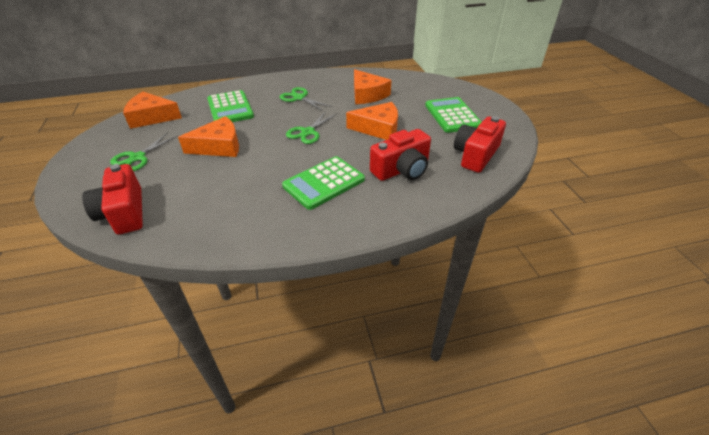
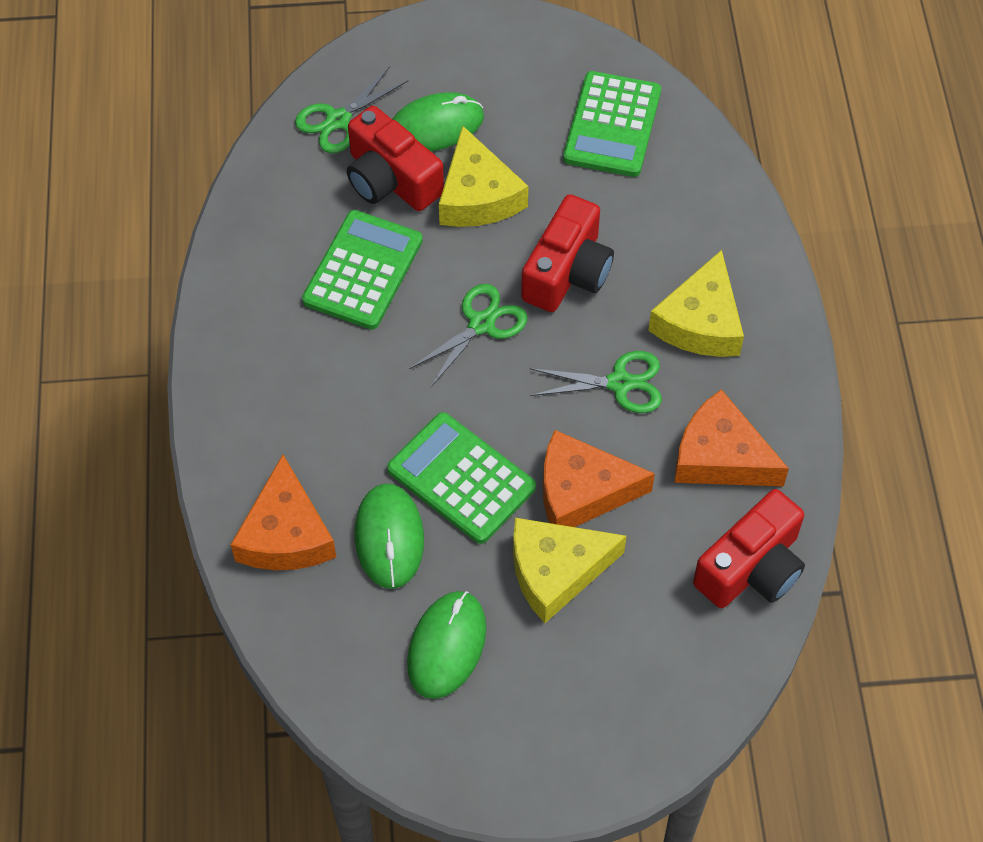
green mouse: 0 -> 3
orange cheese: 4 -> 3
yellow cheese: 0 -> 3

